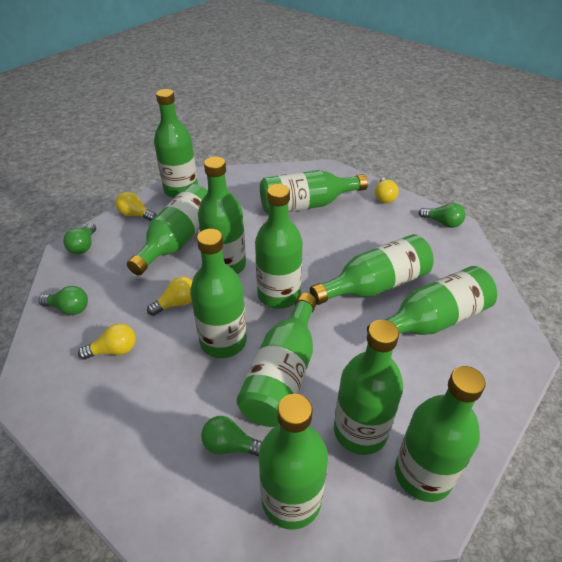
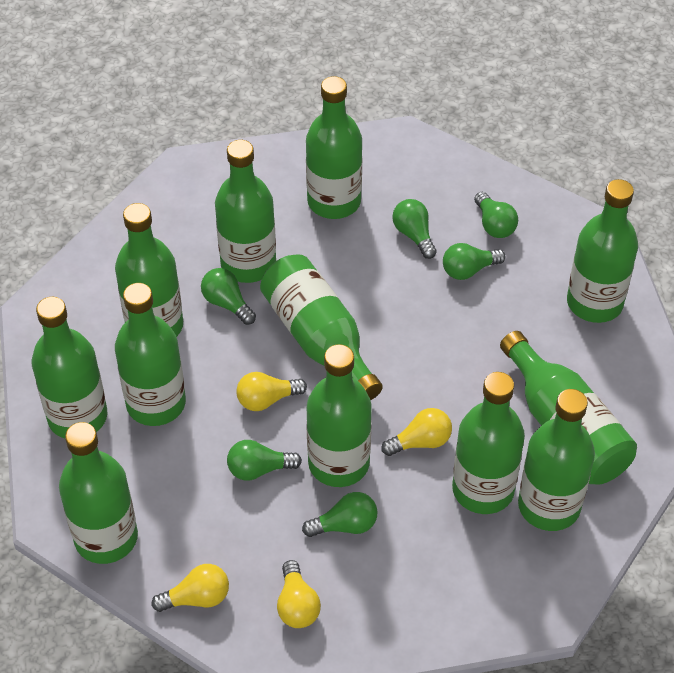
green light bulb: 4 -> 6

